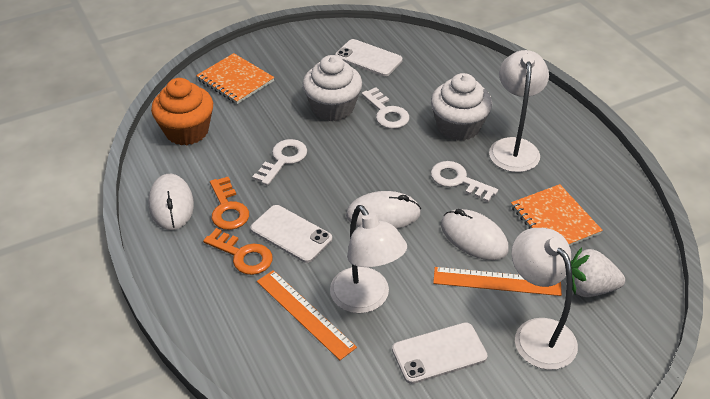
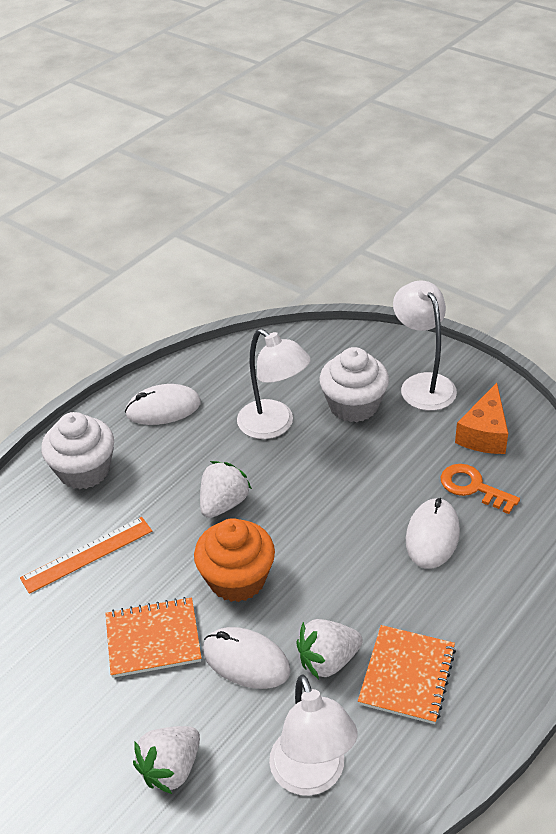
orange cheese: 0 -> 1
orange key: 2 -> 1
orange ruler: 2 -> 1
white key: 3 -> 0
white phone: 3 -> 0
white strawberry: 1 -> 3

